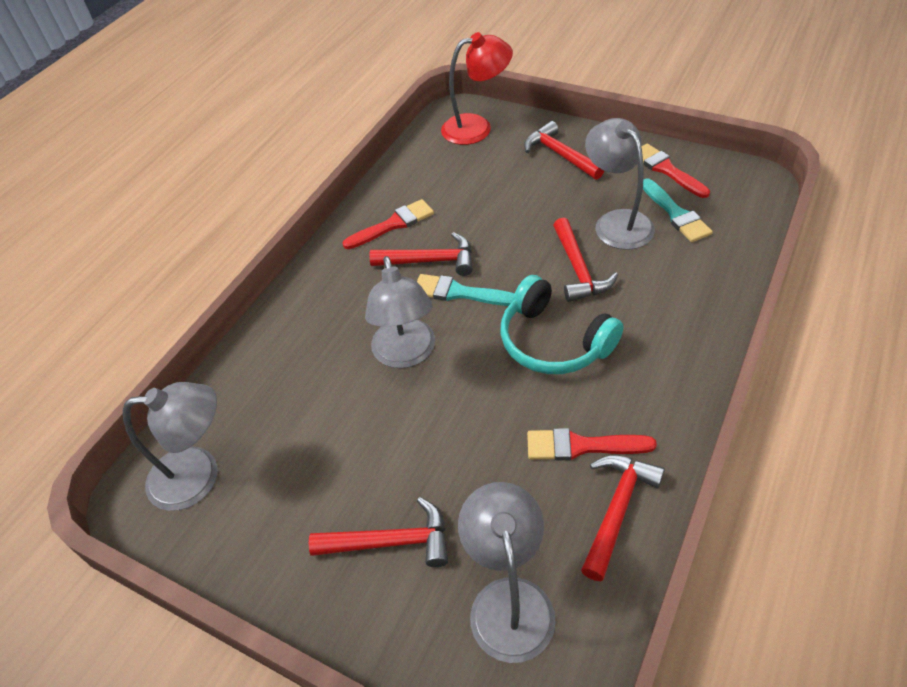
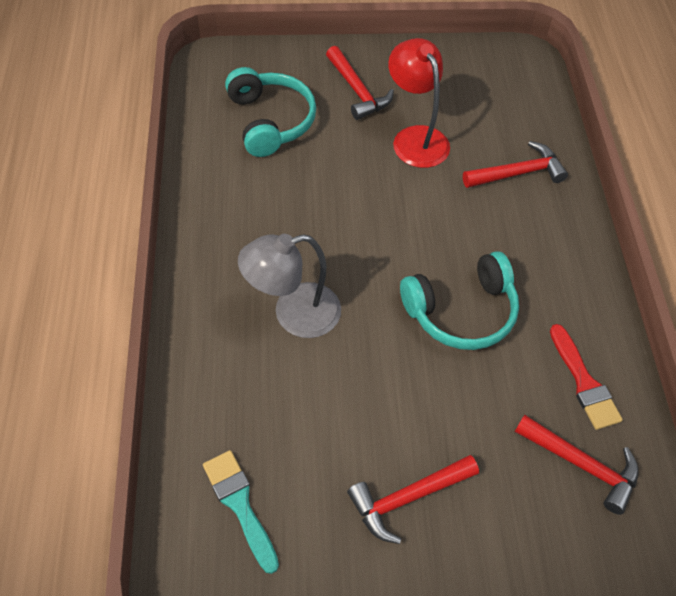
grey lamp: 4 -> 1
red brush: 3 -> 1
red hammer: 5 -> 4
turquoise brush: 2 -> 1
turquoise headphones: 1 -> 2

